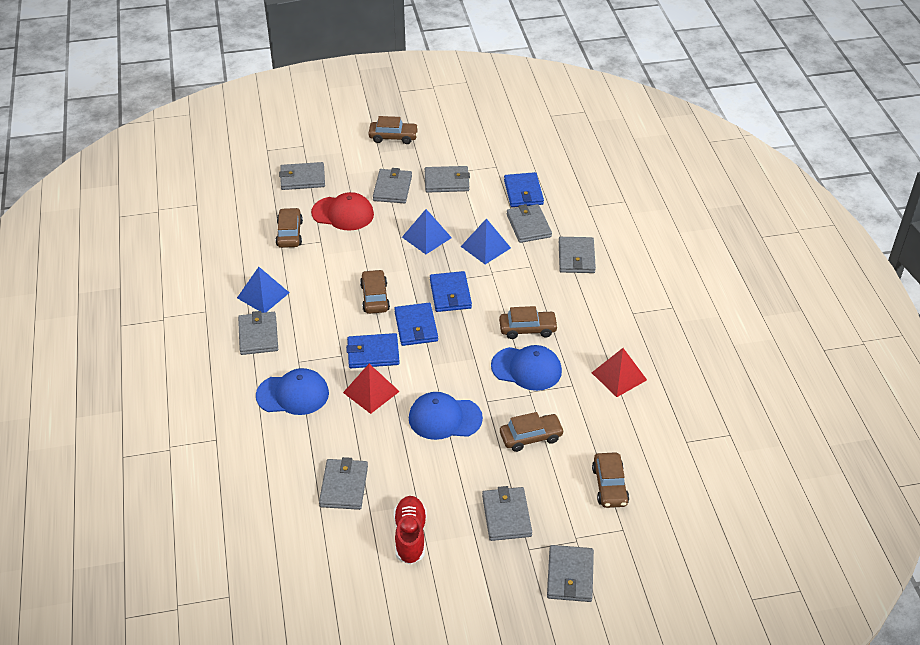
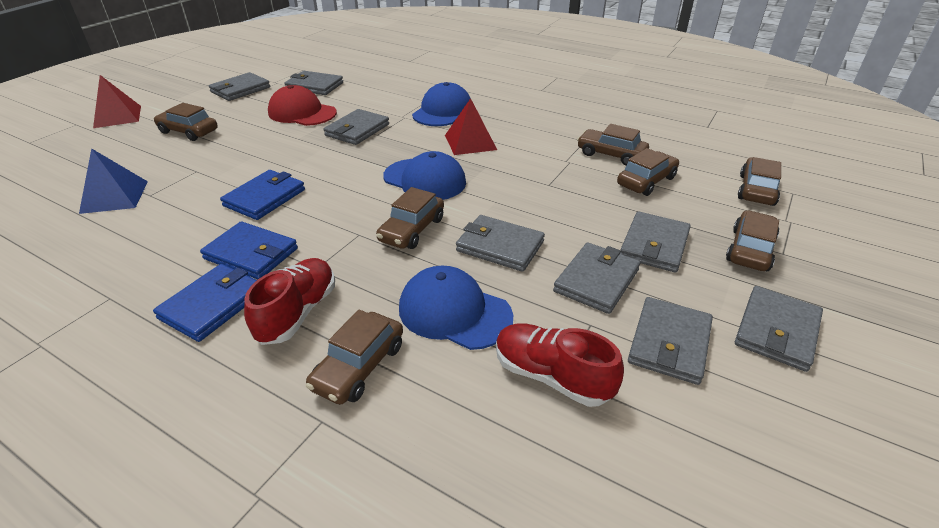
blue pyramid: 3 -> 1
blue wallet: 4 -> 3
brown car: 6 -> 7
grey wallet: 9 -> 8
red shoe: 1 -> 2

